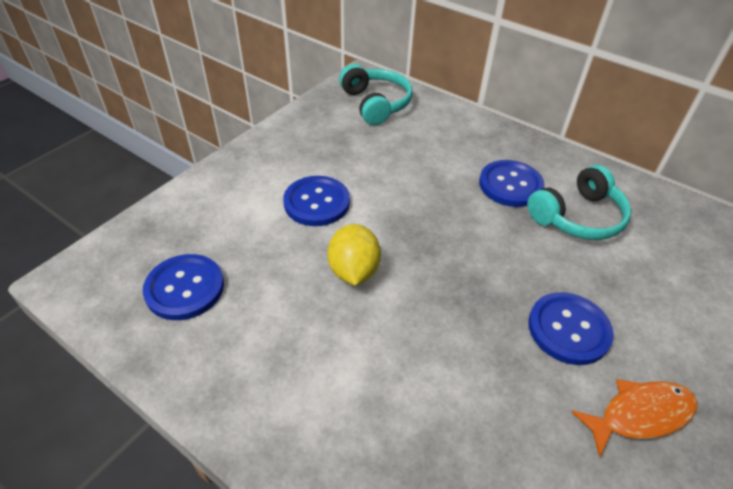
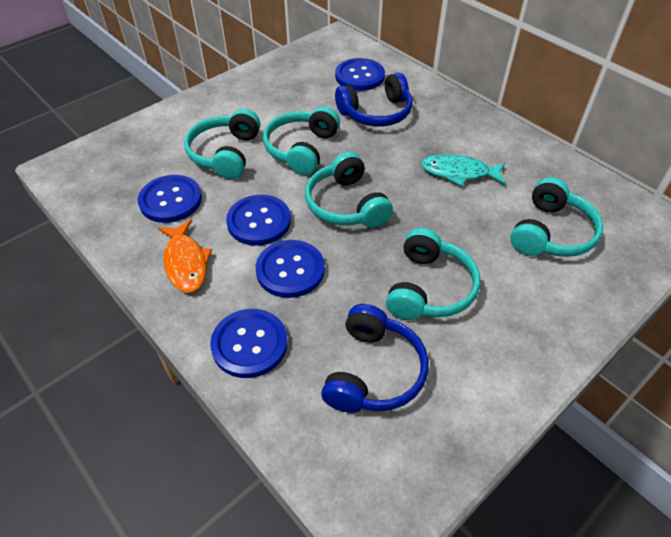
blue button: 4 -> 5
blue headphones: 0 -> 2
turquoise fish: 0 -> 1
turquoise headphones: 2 -> 5
yellow lemon: 1 -> 0

